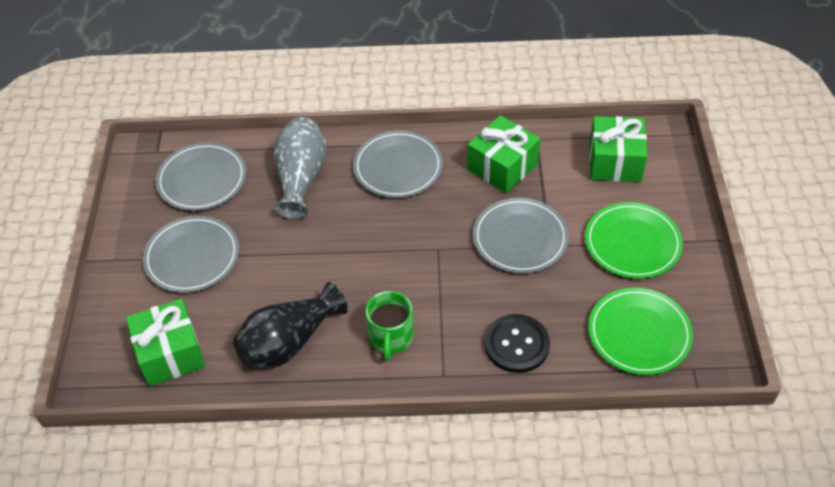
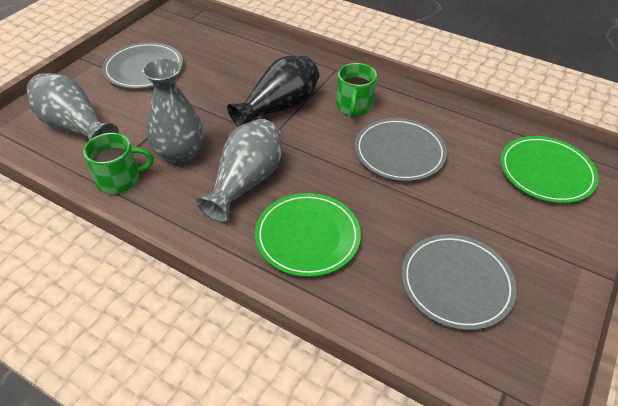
black button: 1 -> 0
green gift: 3 -> 0
green mug: 1 -> 2
grey plate: 4 -> 3
grey vase: 1 -> 3

